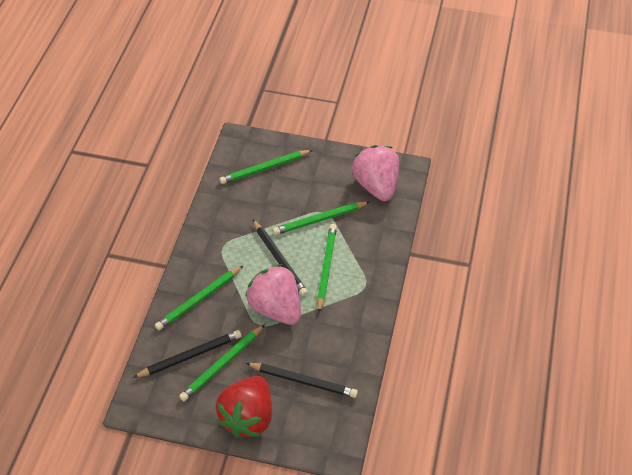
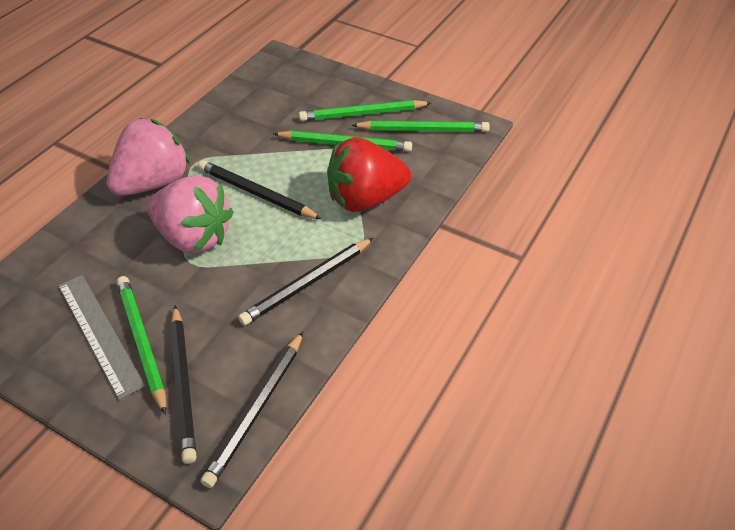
black pencil: 3 -> 4
green pencil: 5 -> 4
grey ruler: 0 -> 1

